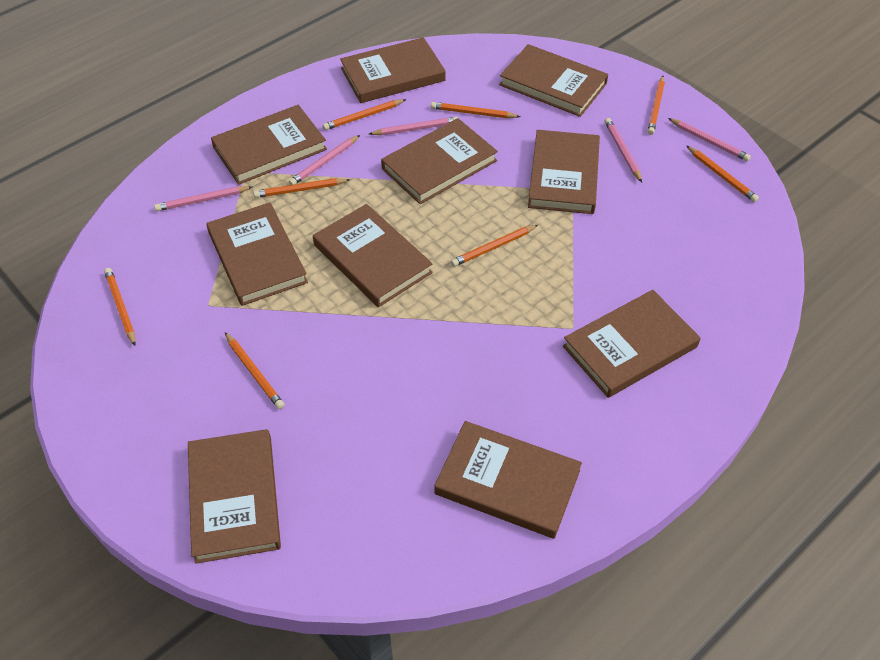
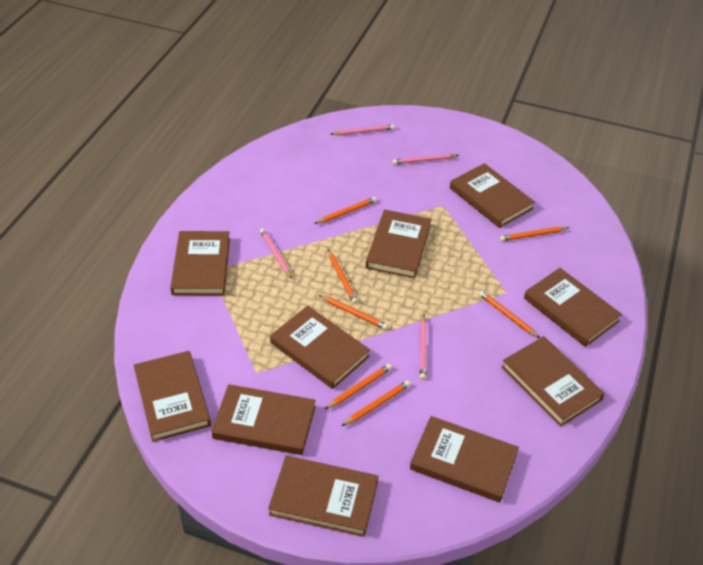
orange pencil: 8 -> 7
pink pencil: 5 -> 4

